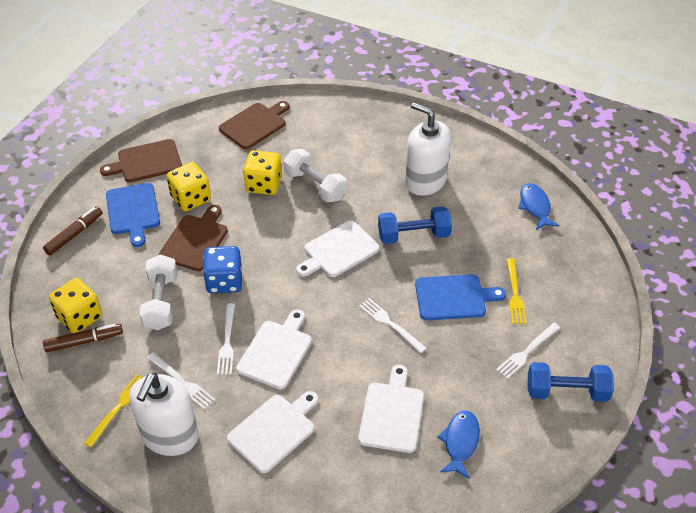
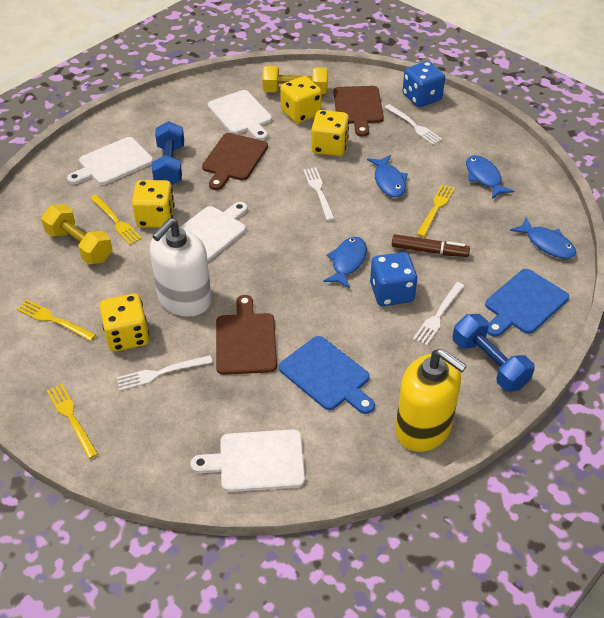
blue dice: 1 -> 2
blue fish: 2 -> 4
brown marker: 2 -> 1
white dumbbell: 2 -> 0
white soap dispenser: 2 -> 1
yellow dice: 3 -> 4
yellow dumbbell: 0 -> 2
yellow fork: 2 -> 4
yellow soap dispenser: 0 -> 1

